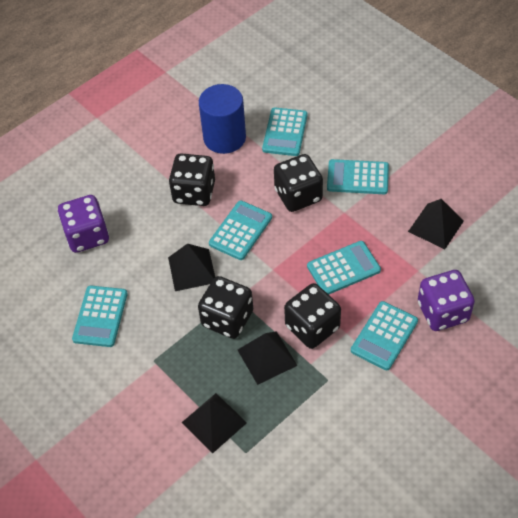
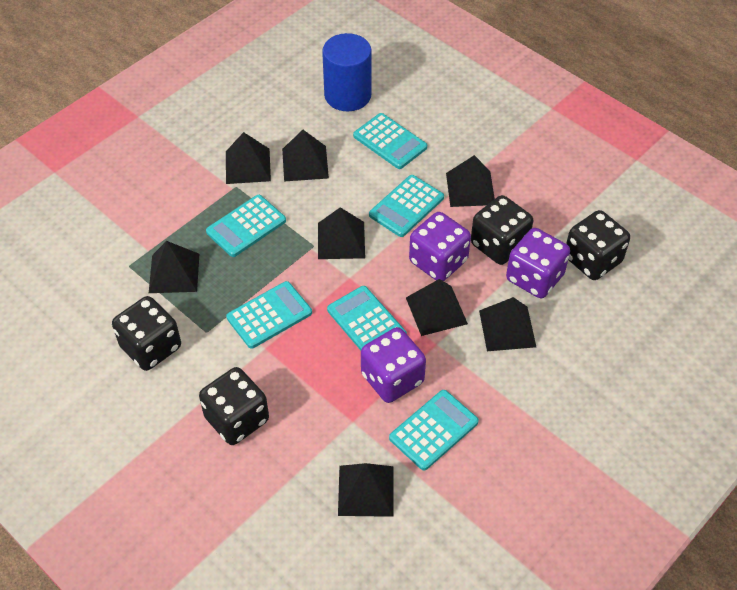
black pyramid: 4 -> 8
purple dice: 2 -> 3

